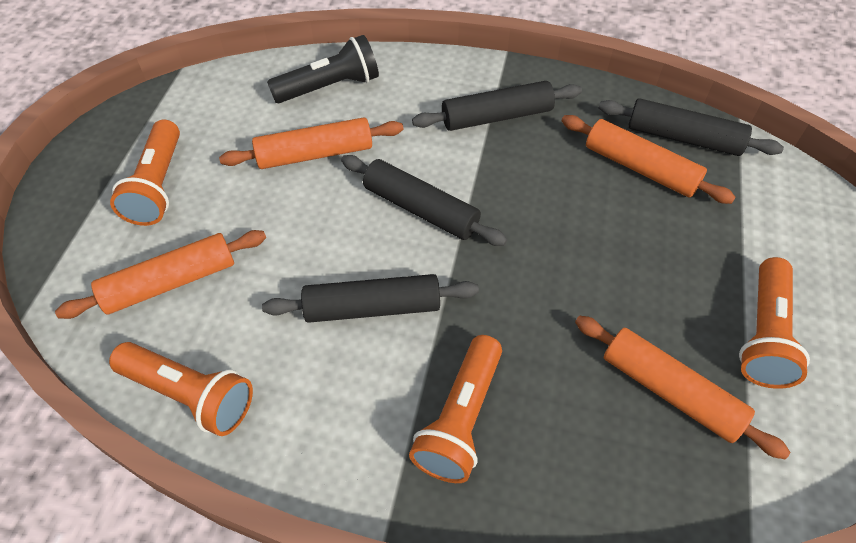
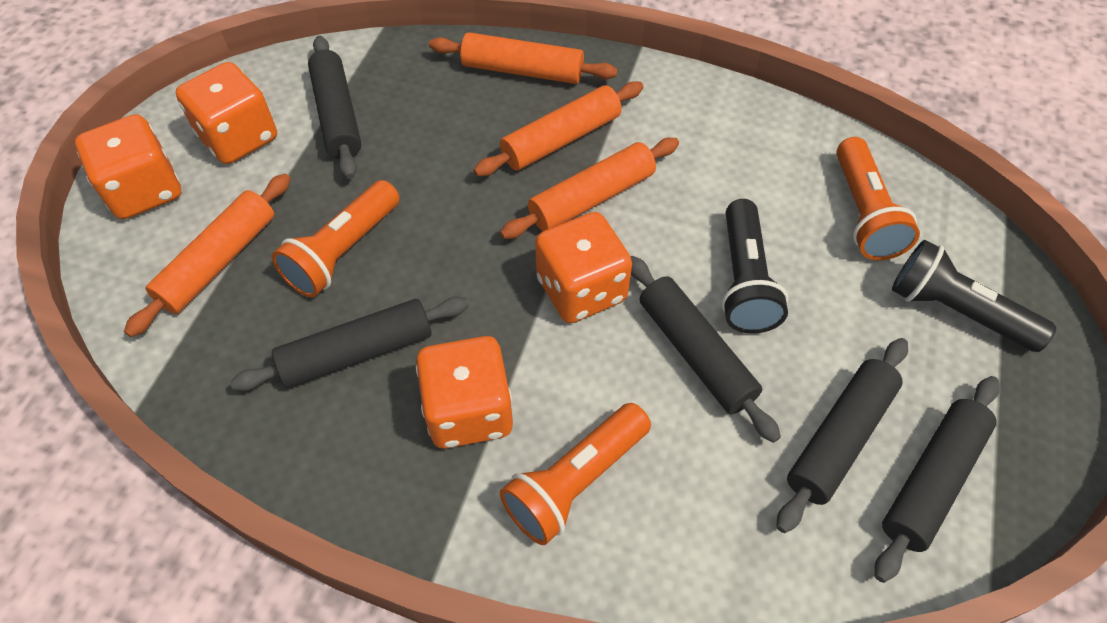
black flashlight: 1 -> 2
black rolling pin: 4 -> 5
orange dice: 0 -> 4
orange flashlight: 4 -> 3

